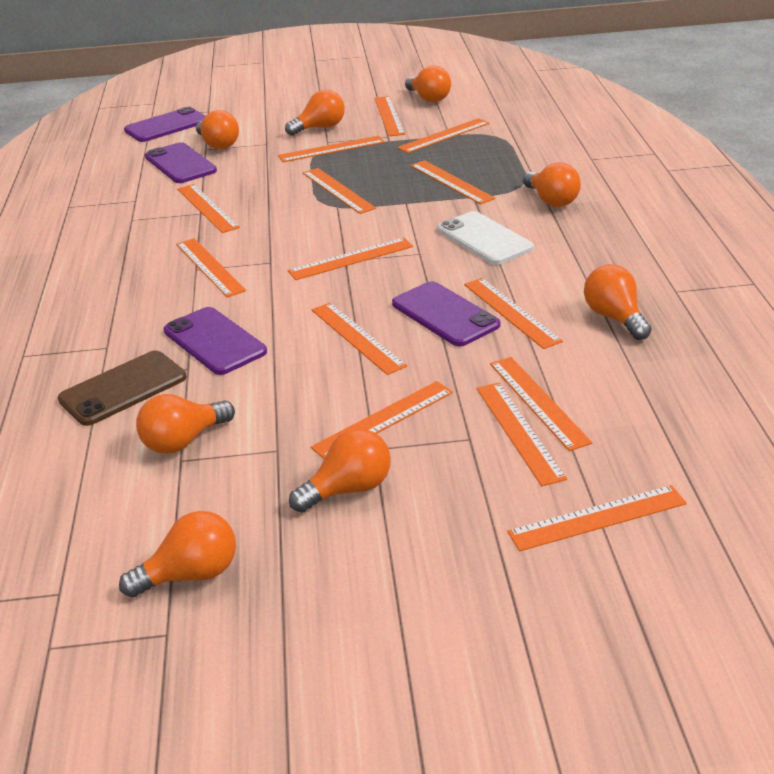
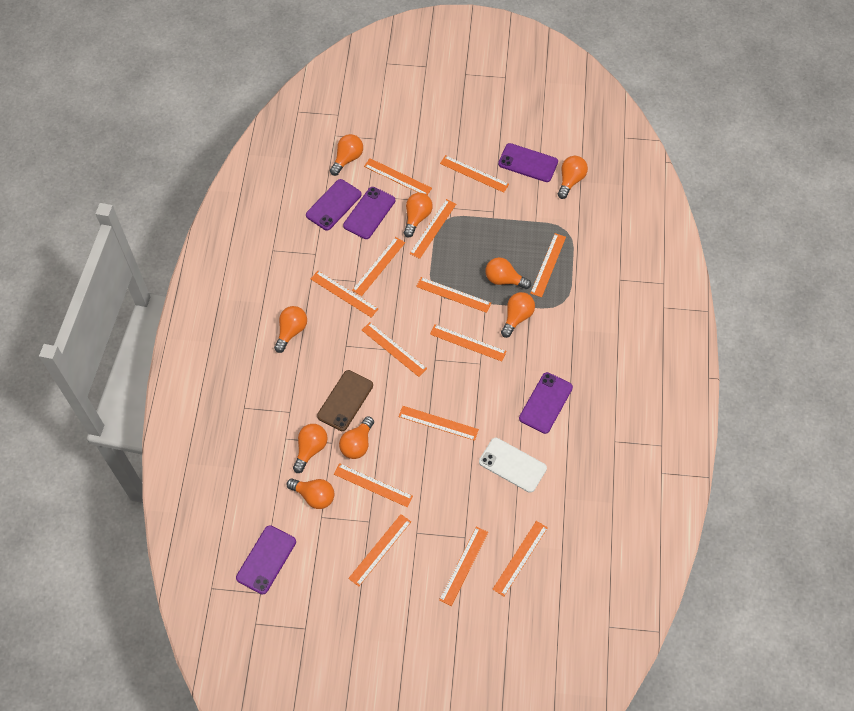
orange light bulb: 8 -> 9
purple phone: 4 -> 5

